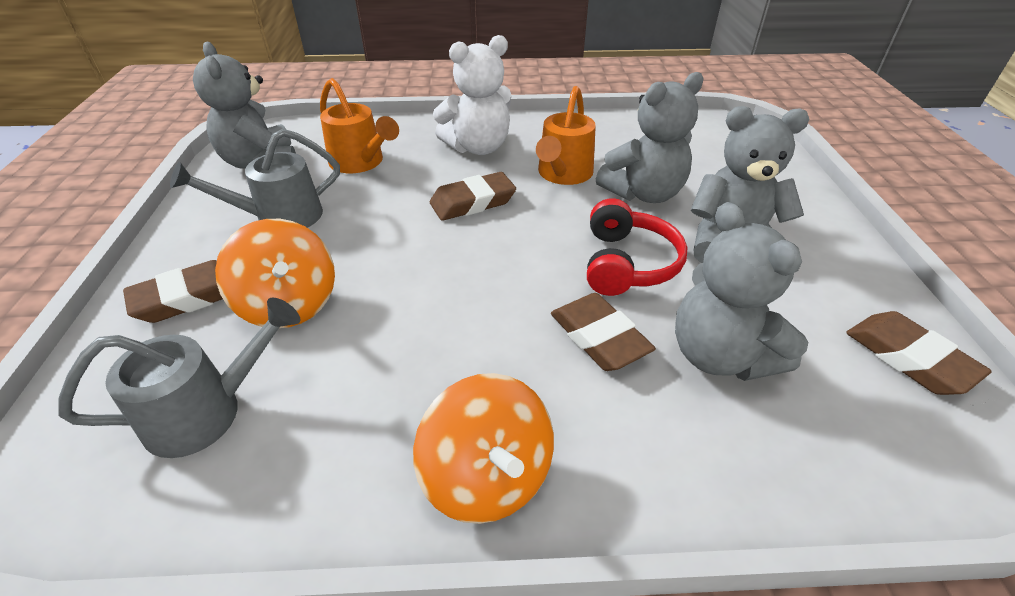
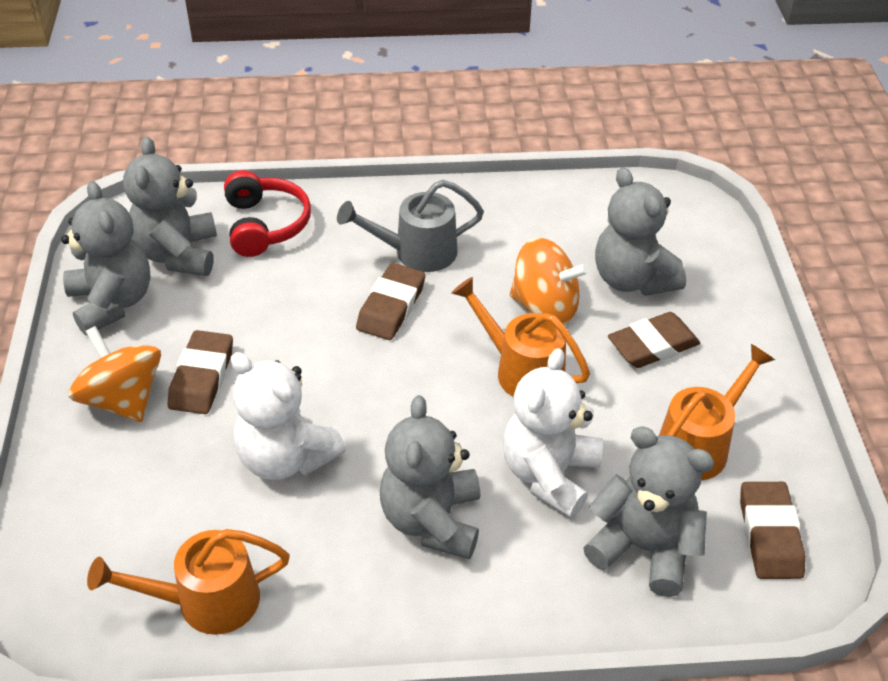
grey teddy bear: 4 -> 5
grey watering can: 2 -> 1
orange watering can: 2 -> 3
white teddy bear: 1 -> 2

